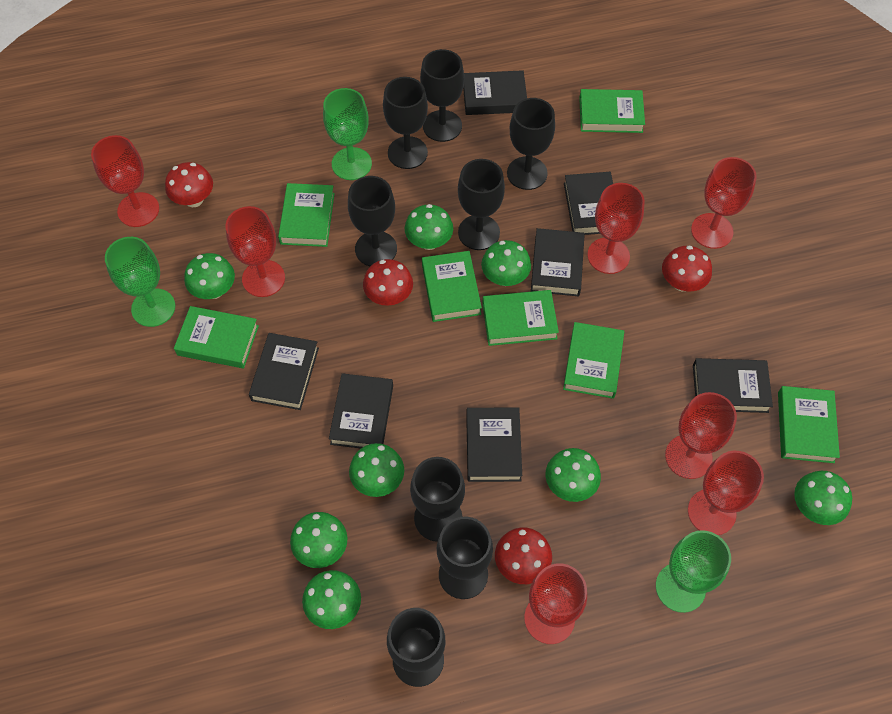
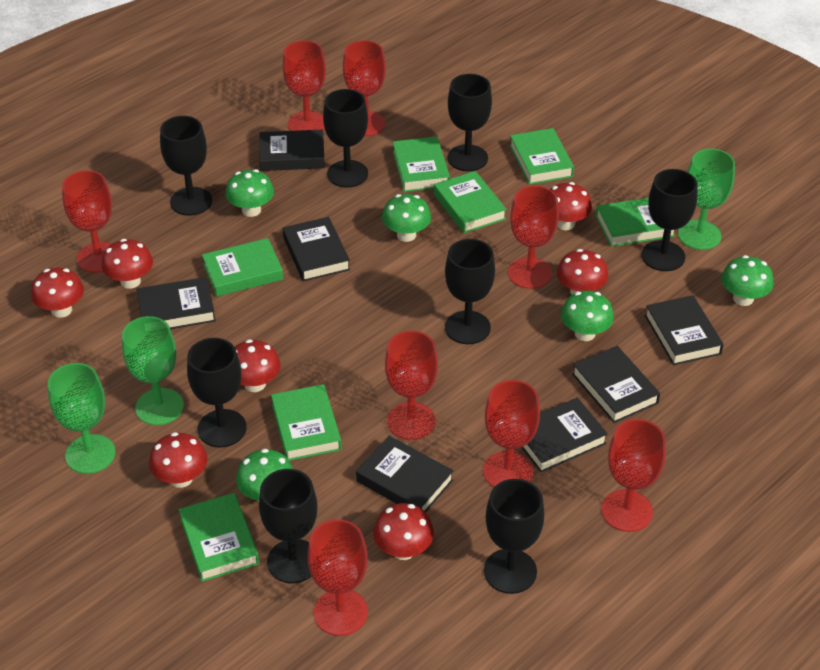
green mushroom: 8 -> 5
red goblet: 7 -> 8
red mushroom: 4 -> 7

